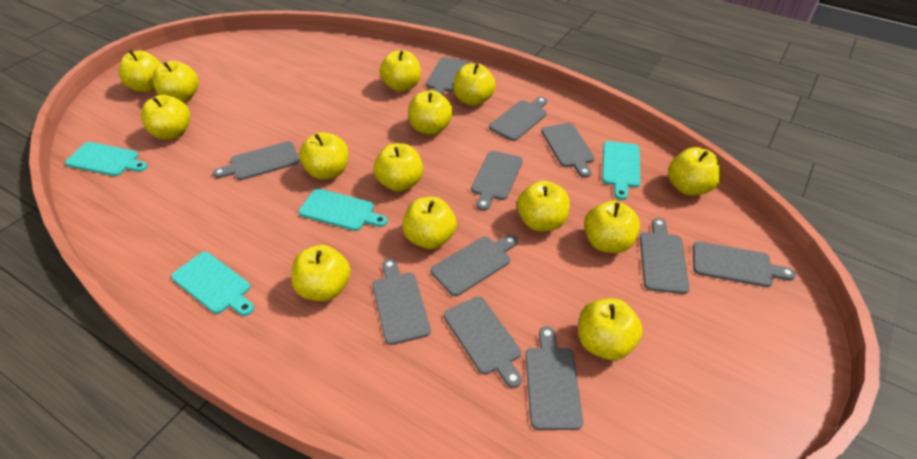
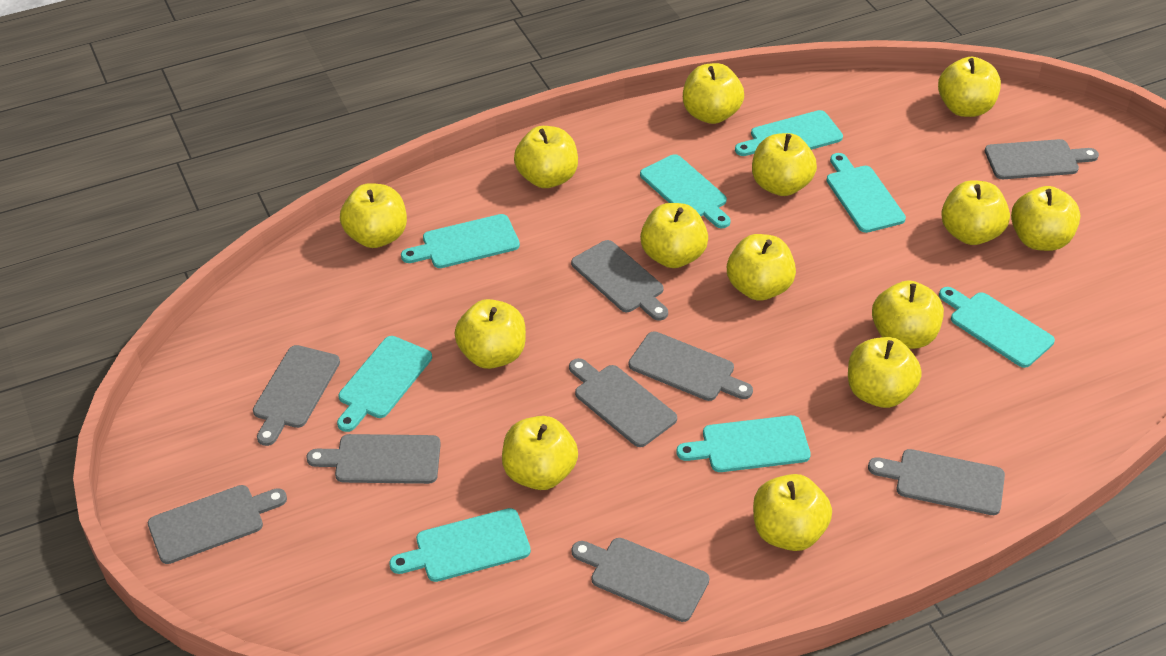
grey cutting board: 11 -> 9
turquoise cutting board: 4 -> 8

